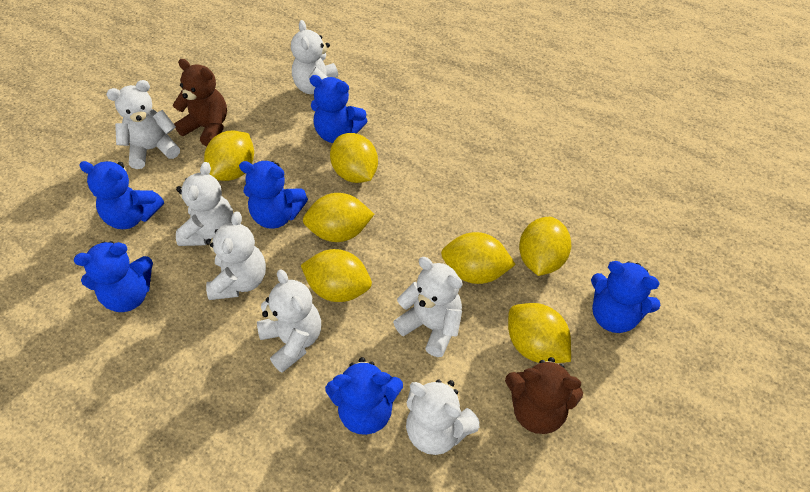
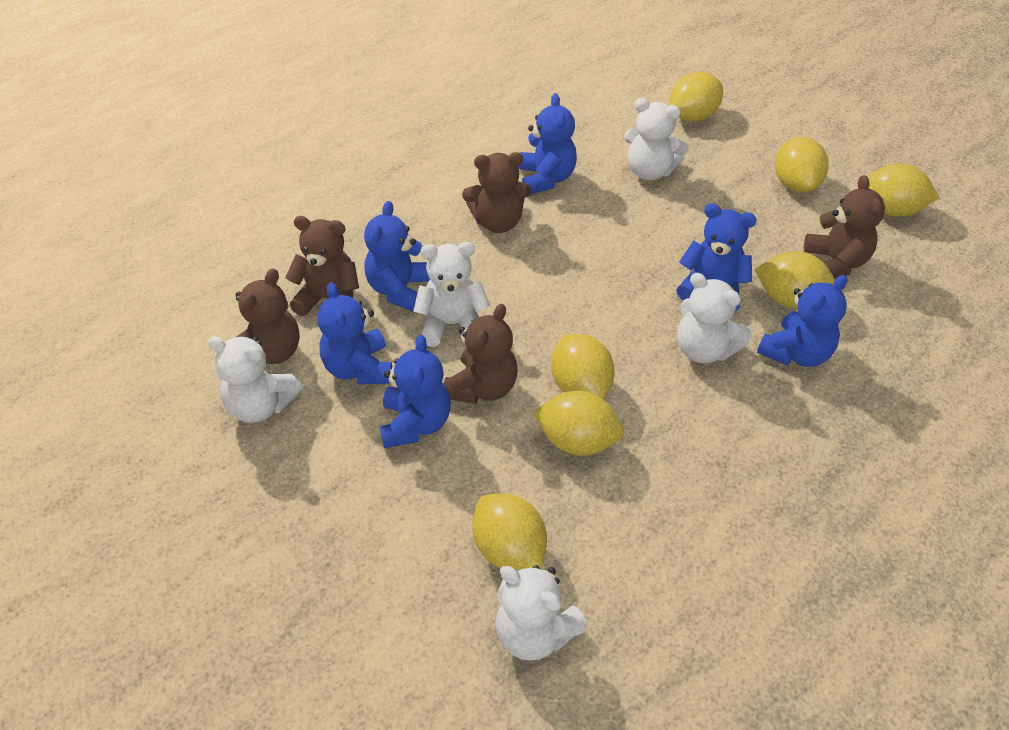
brown teddy bear: 2 -> 5
white teddy bear: 7 -> 5

